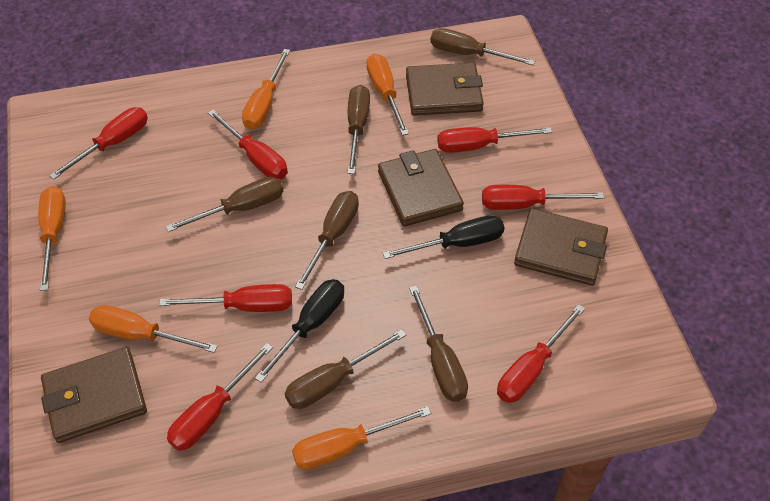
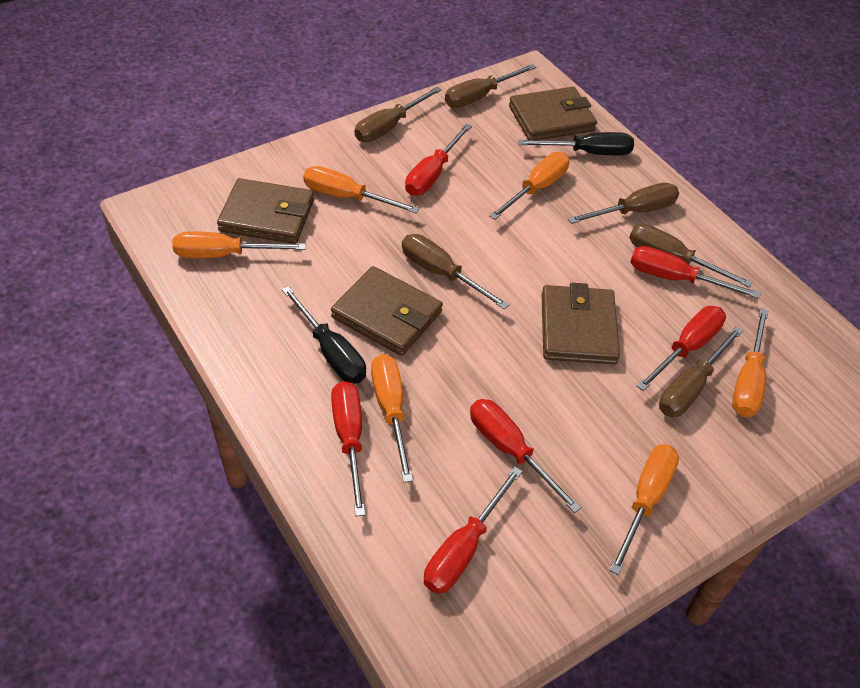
orange screwdriver: 5 -> 6
red screwdriver: 7 -> 6

